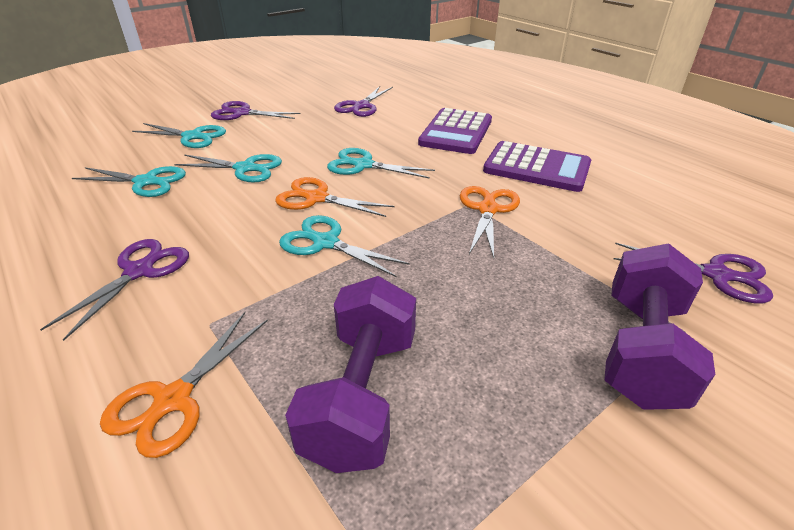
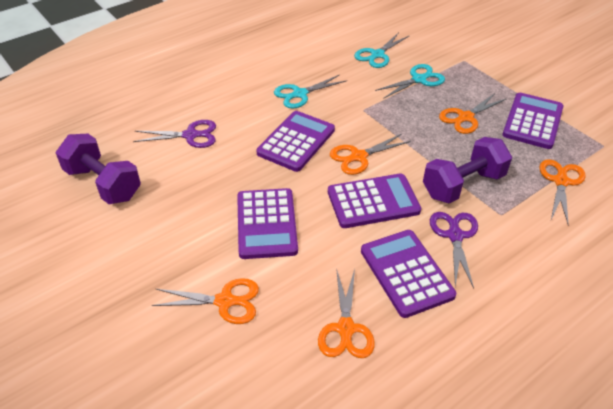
orange scissors: 3 -> 5
purple calculator: 2 -> 5
purple scissors: 4 -> 2
turquoise scissors: 5 -> 3

